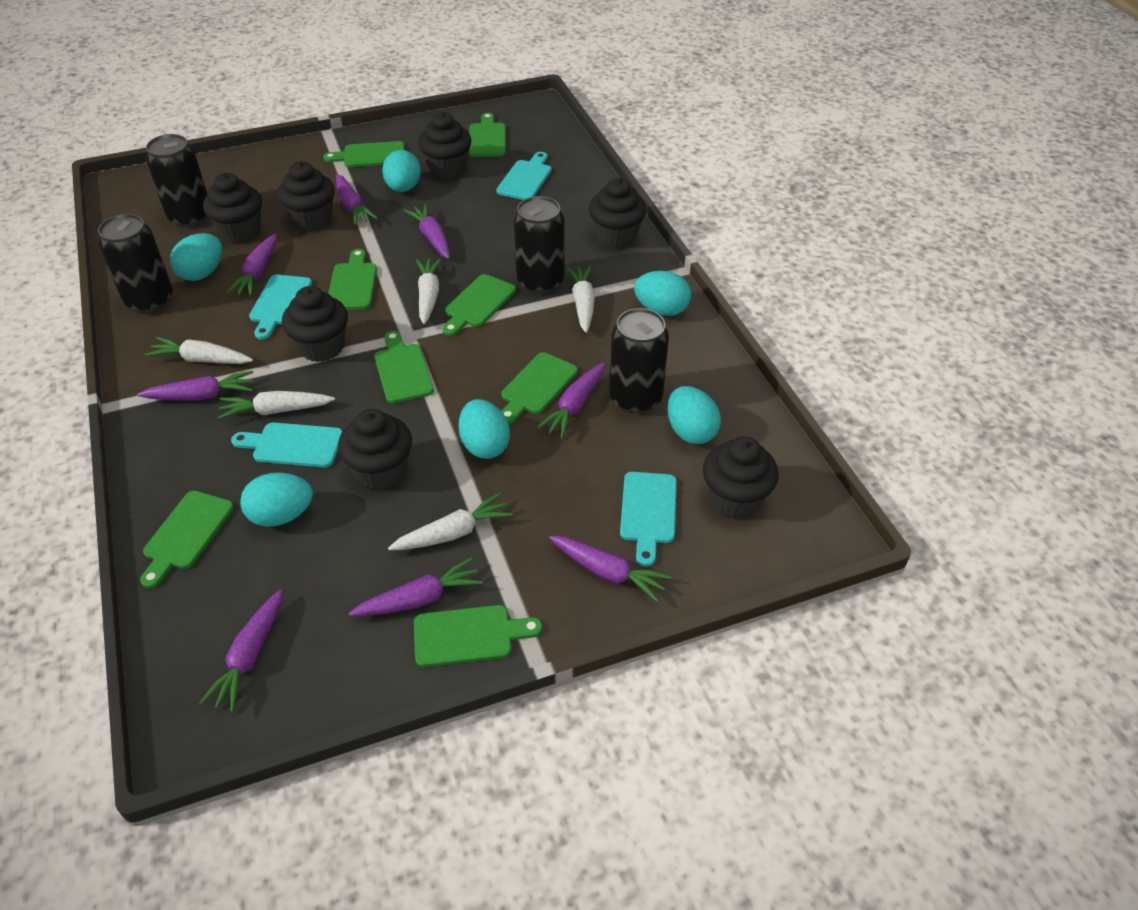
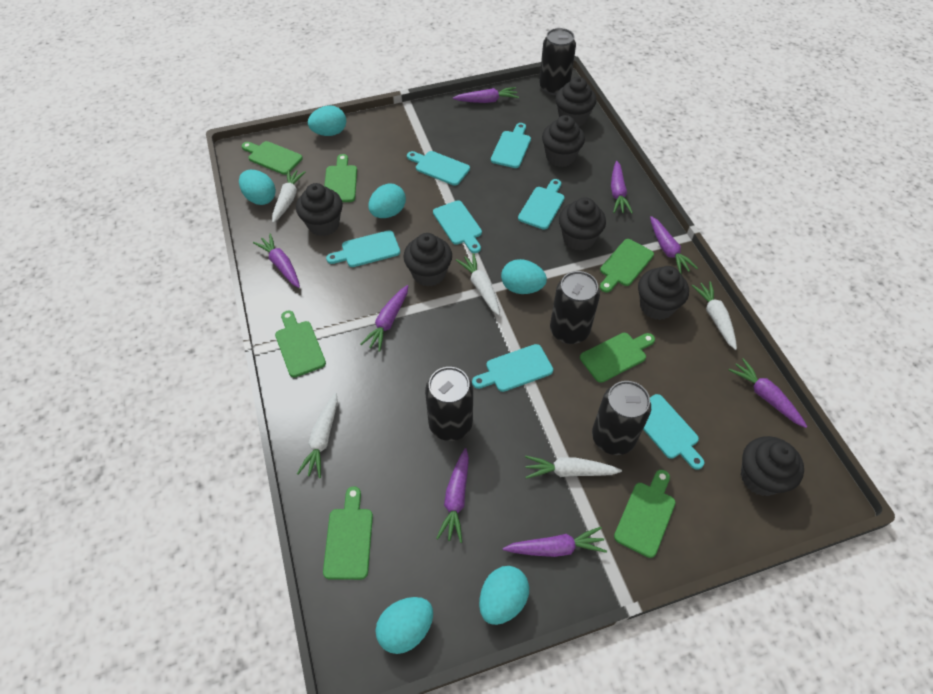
green cutting board: 8 -> 7
turquoise cutting board: 4 -> 7

